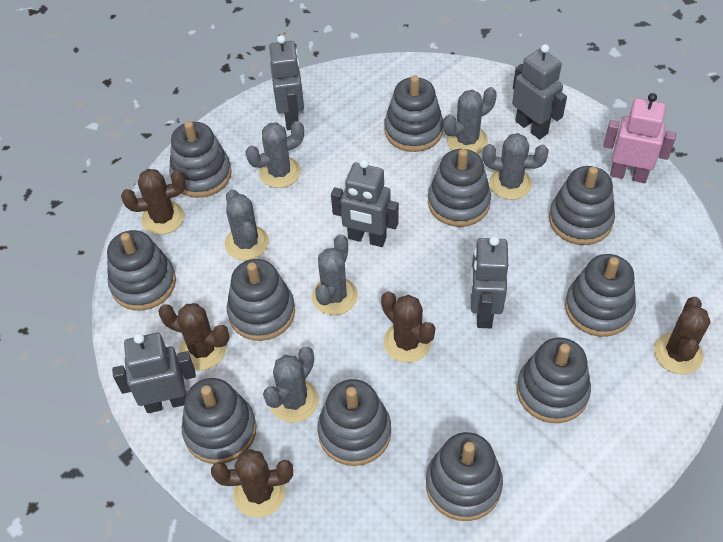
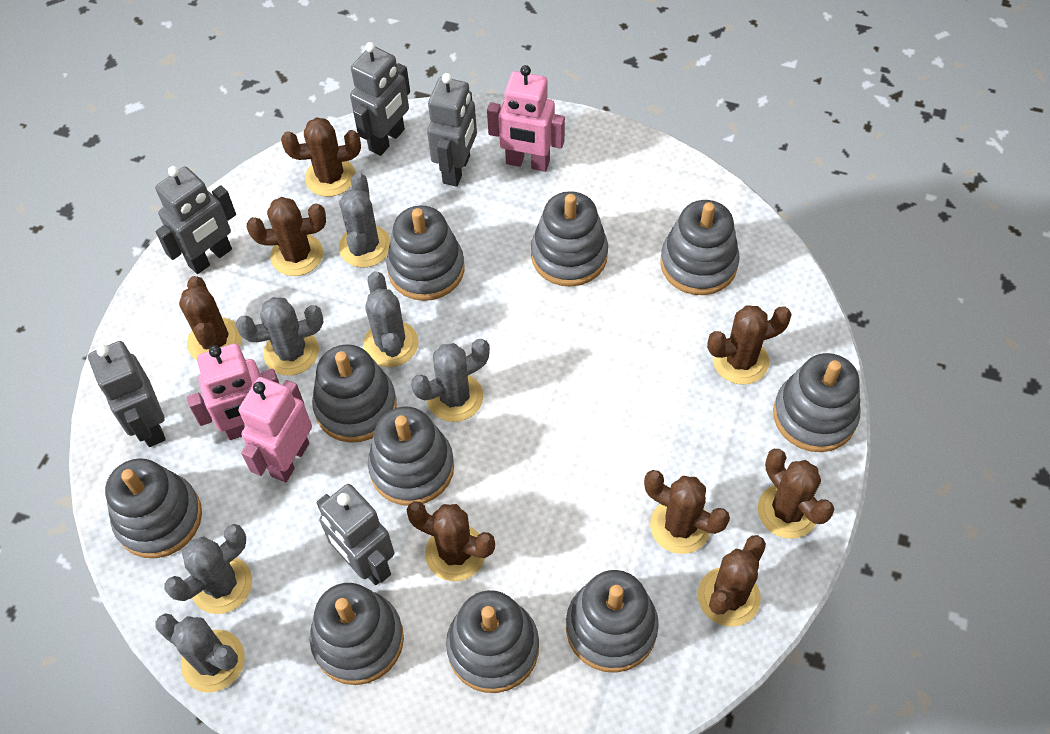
brown cactus: 5 -> 8
grey stacking toy: 11 -> 10
pink robot: 1 -> 3

